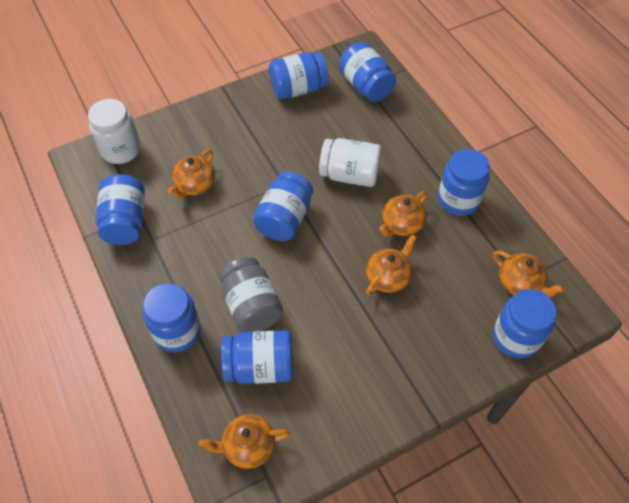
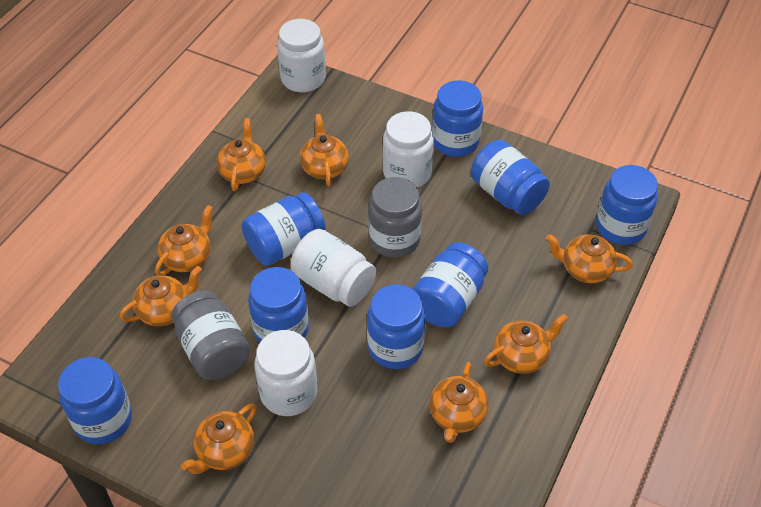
grey jar: 1 -> 2
orange teapot: 5 -> 8
white jar: 2 -> 4

